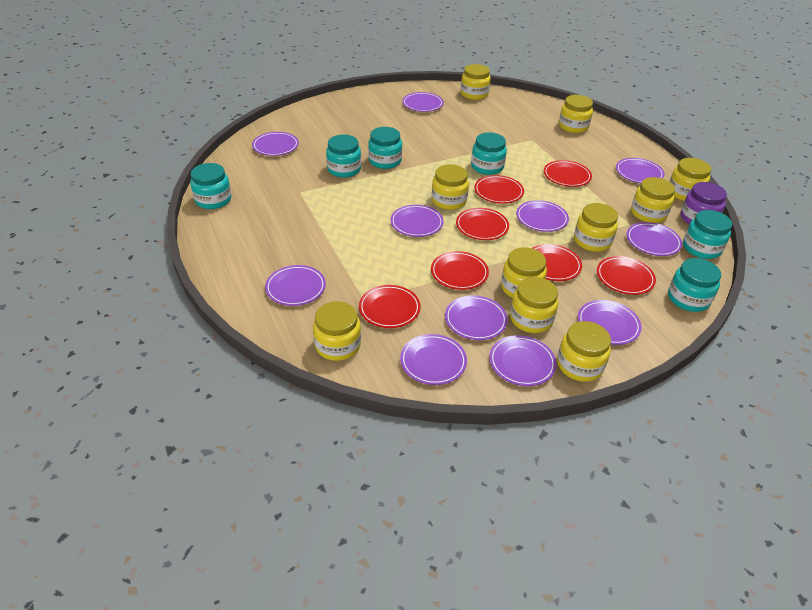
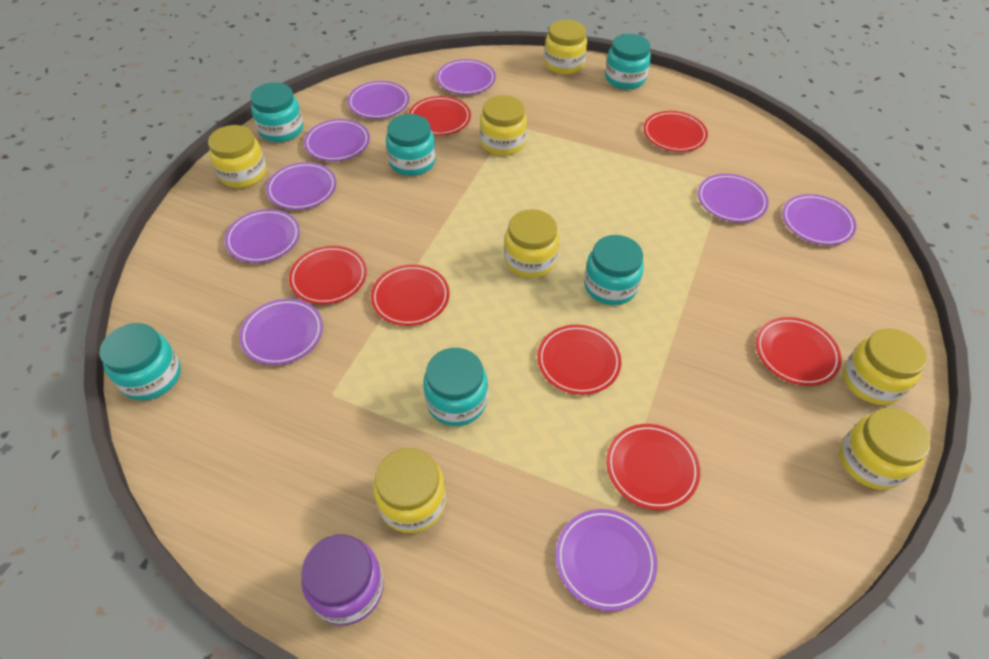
purple plate: 11 -> 9
yellow jar: 10 -> 7

